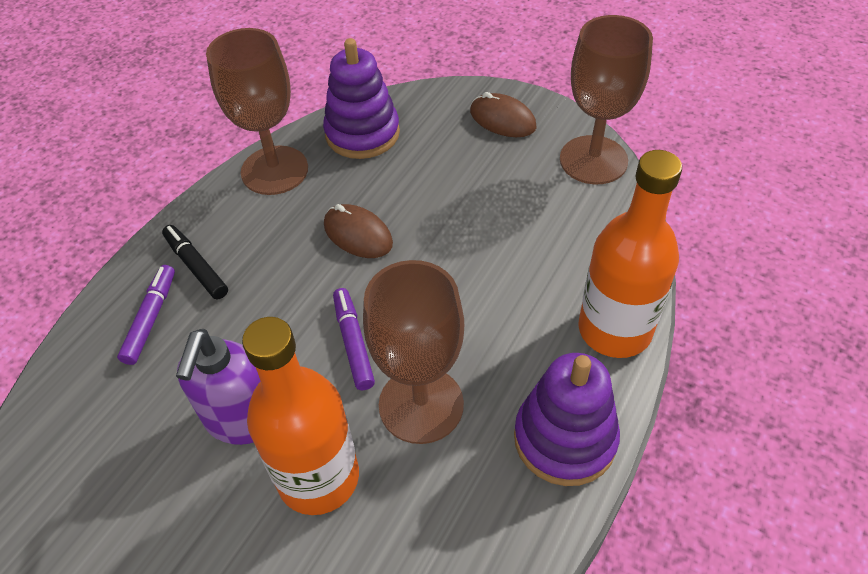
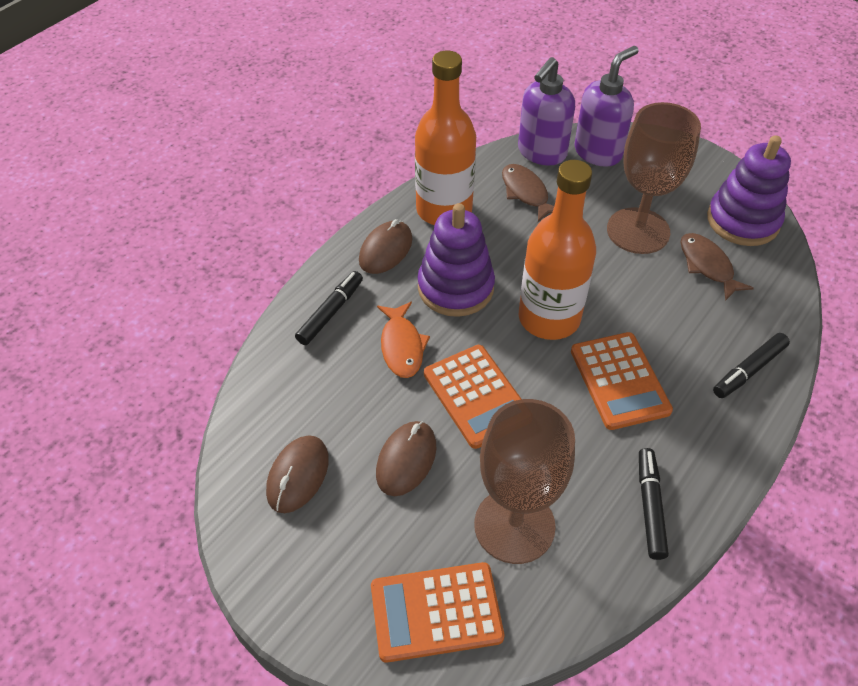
black marker: 1 -> 3
brown fish: 0 -> 2
brown goblet: 3 -> 2
brown mouse: 2 -> 3
orange calculator: 0 -> 3
orange fish: 0 -> 1
purple marker: 2 -> 0
purple soap dispenser: 1 -> 2

